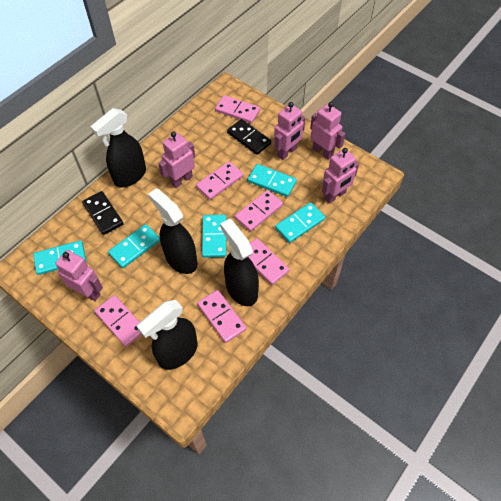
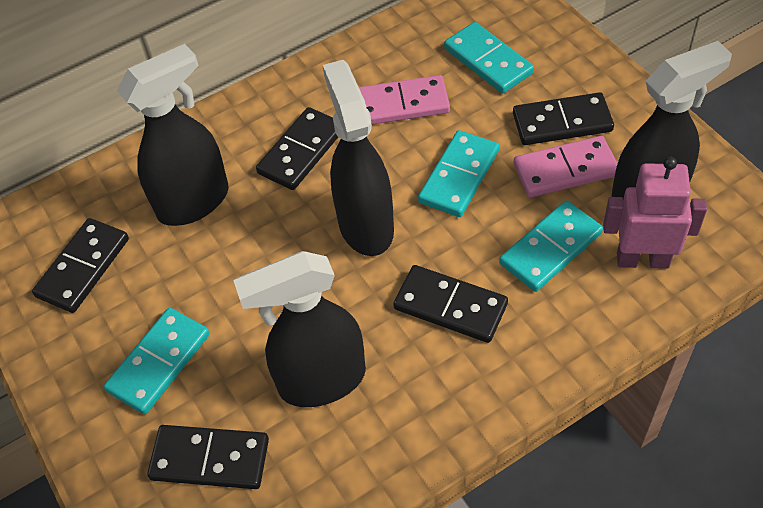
black domino: 2 -> 5
pink domino: 6 -> 2
pink robot: 5 -> 1
turquoise domino: 5 -> 4

